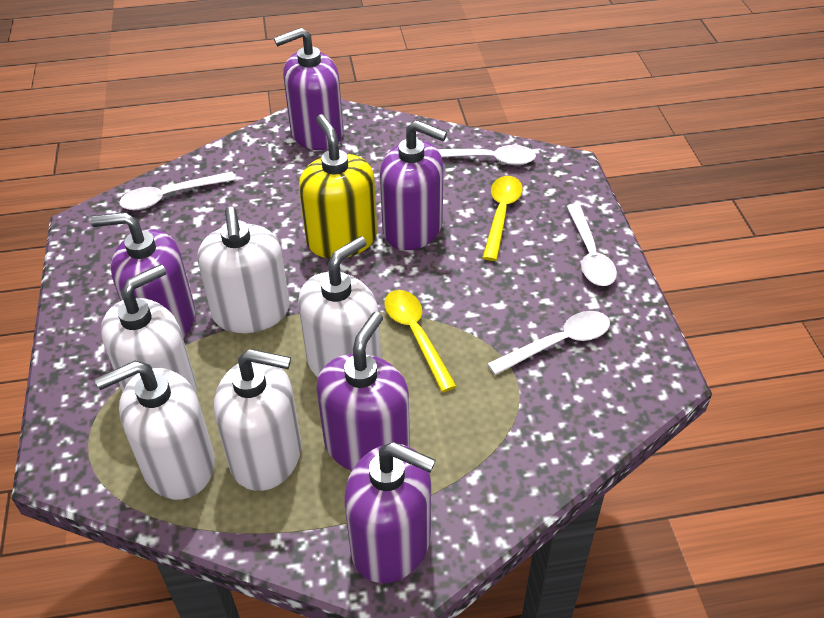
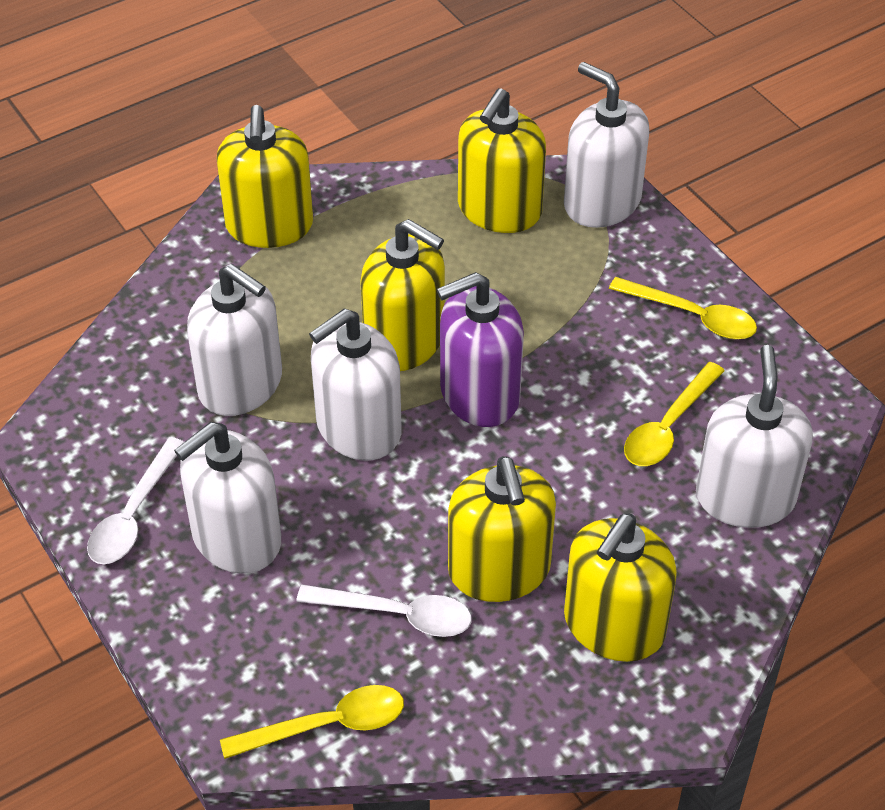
purple soap dispenser: 5 -> 1
white spoon: 4 -> 2
yellow soap dispenser: 1 -> 5
yellow spoon: 2 -> 3

